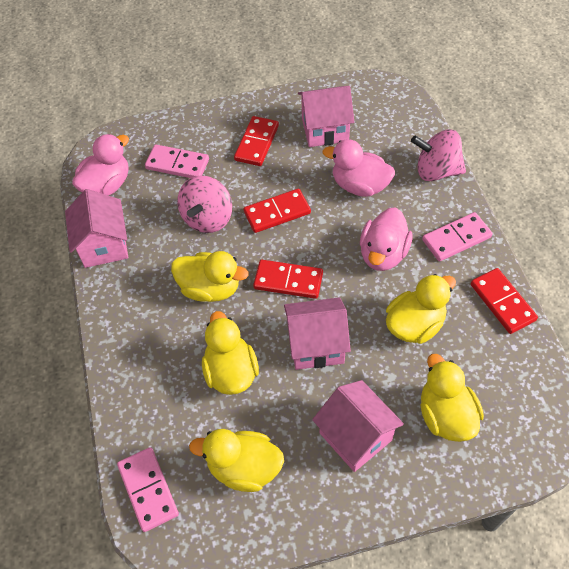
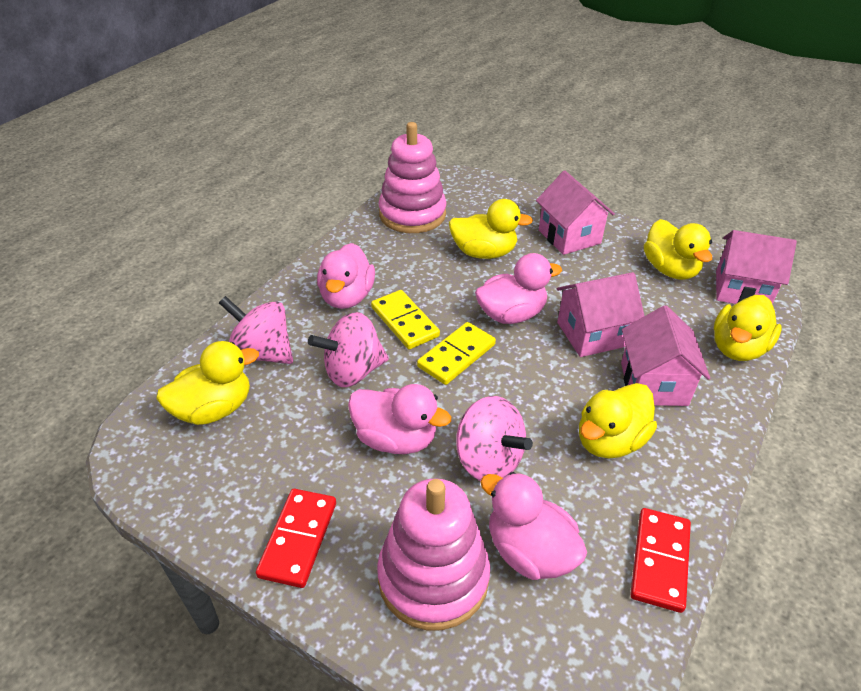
pink domino: 3 -> 0
pink duck: 3 -> 4
pink spinning top: 2 -> 3
pink stacking toy: 0 -> 2
red domino: 4 -> 2
yellow domino: 0 -> 2

